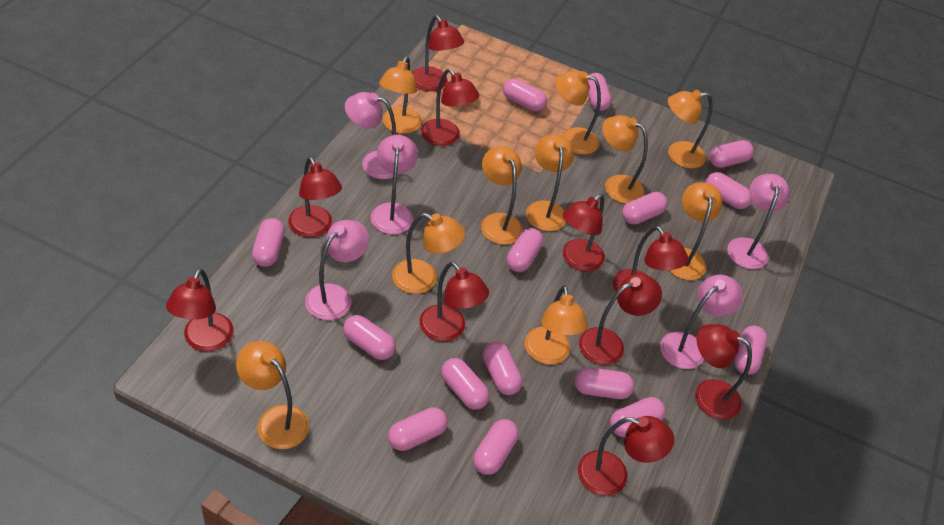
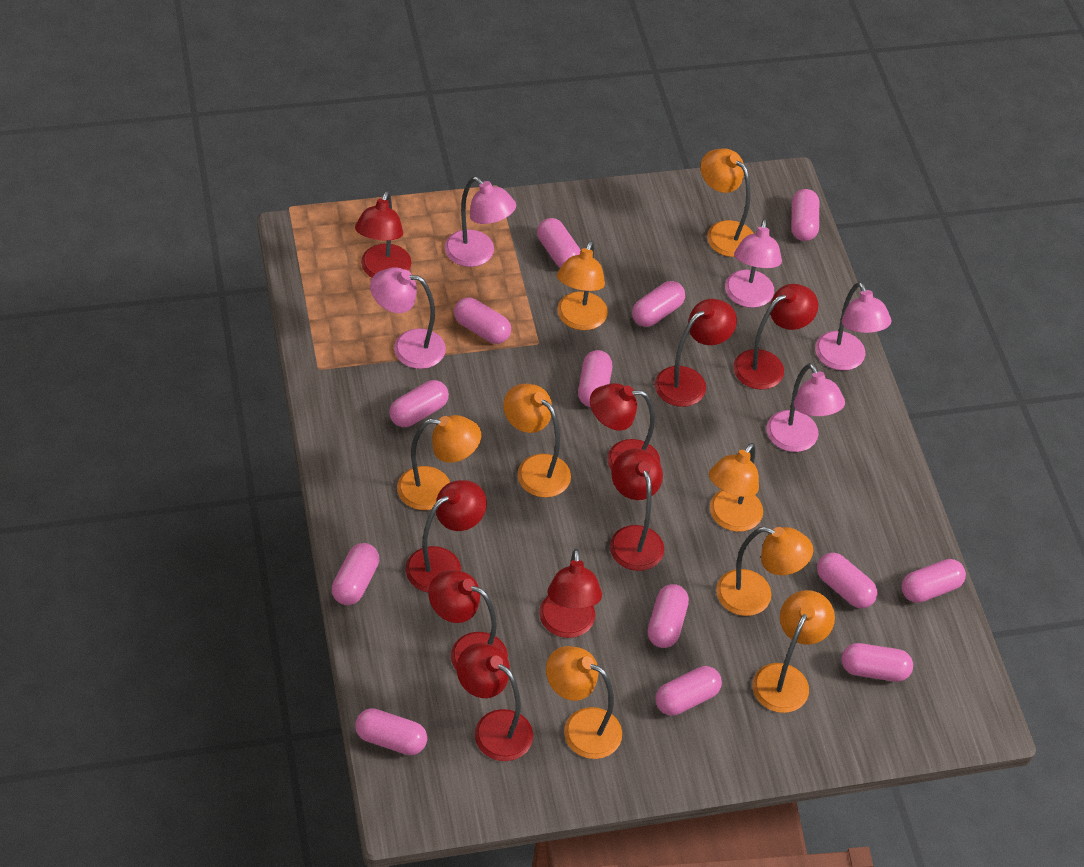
orange lamp: 10 -> 8
pink capsule: 15 -> 13
red lamp: 10 -> 9

